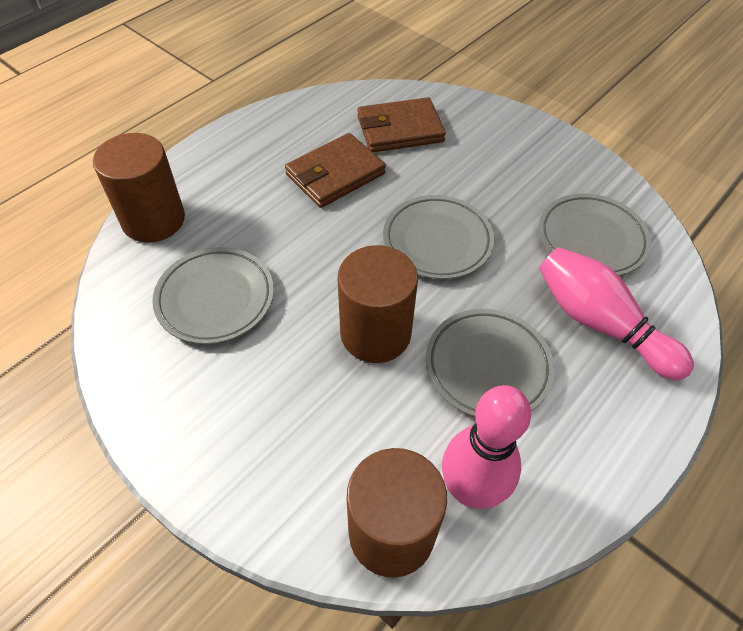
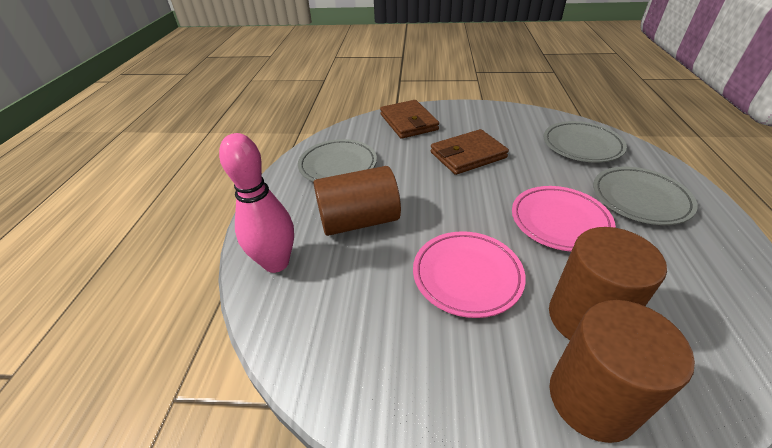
grey plate: 4 -> 3
pink bowling pin: 2 -> 1
pink plate: 0 -> 2

